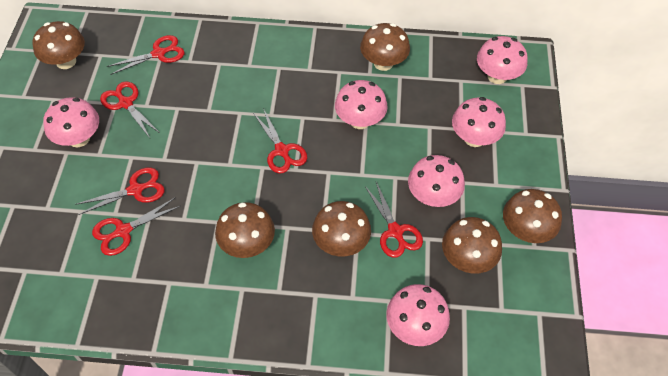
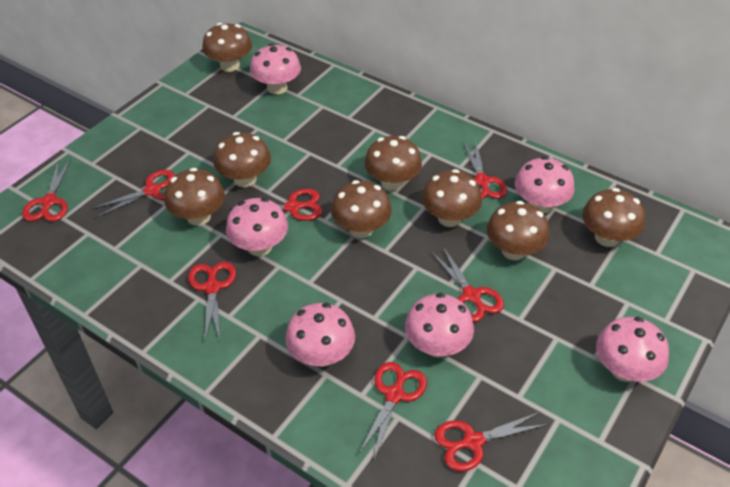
brown mushroom: 6 -> 8
red scissors: 6 -> 8

